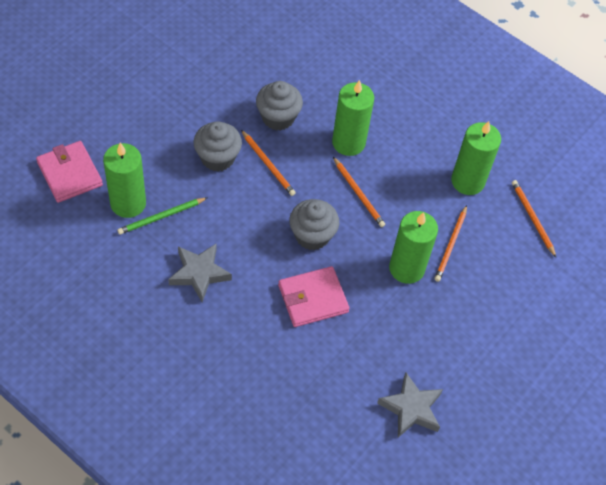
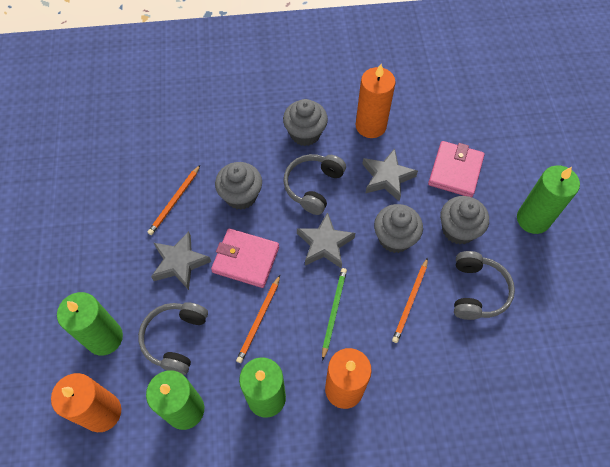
grey cupcake: 3 -> 4
grey headphones: 0 -> 3
grey star: 2 -> 3
orange candle: 0 -> 3
orange pencil: 4 -> 3

